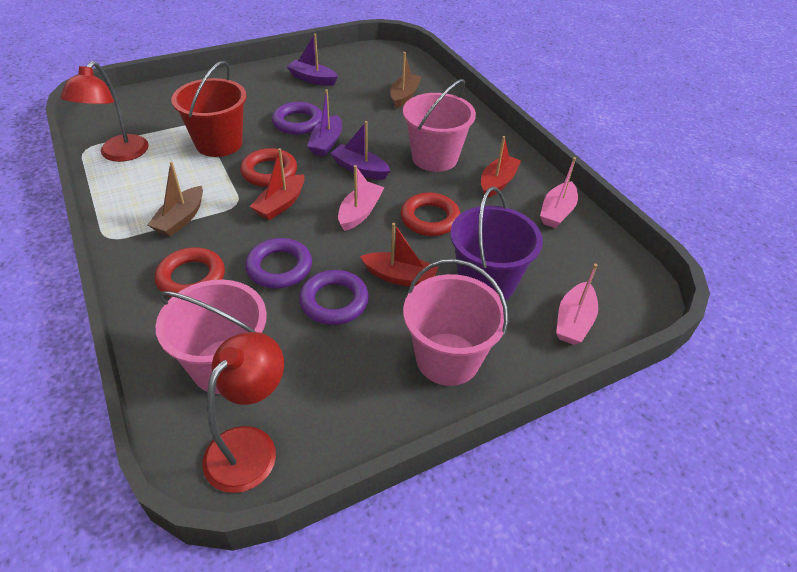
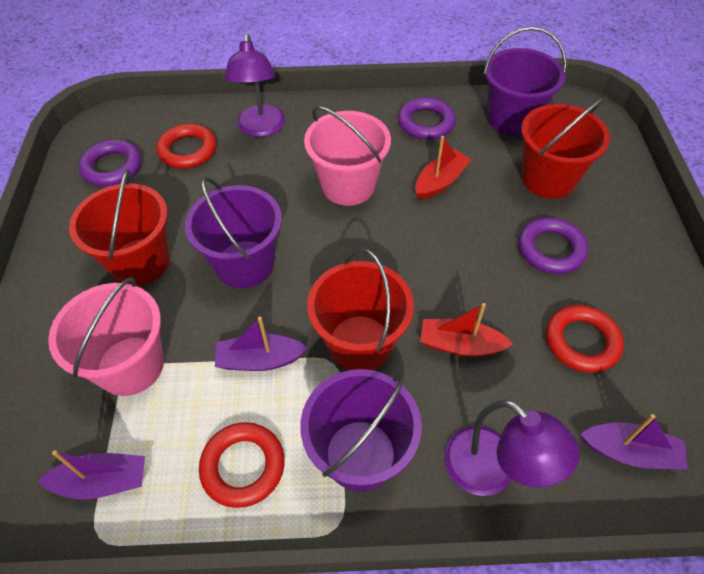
brown boat: 2 -> 0
pink boat: 3 -> 0
pink bucket: 3 -> 2
purple bucket: 1 -> 3
purple lamp: 0 -> 2
red boat: 3 -> 2
red bucket: 1 -> 3
red lamp: 2 -> 0

